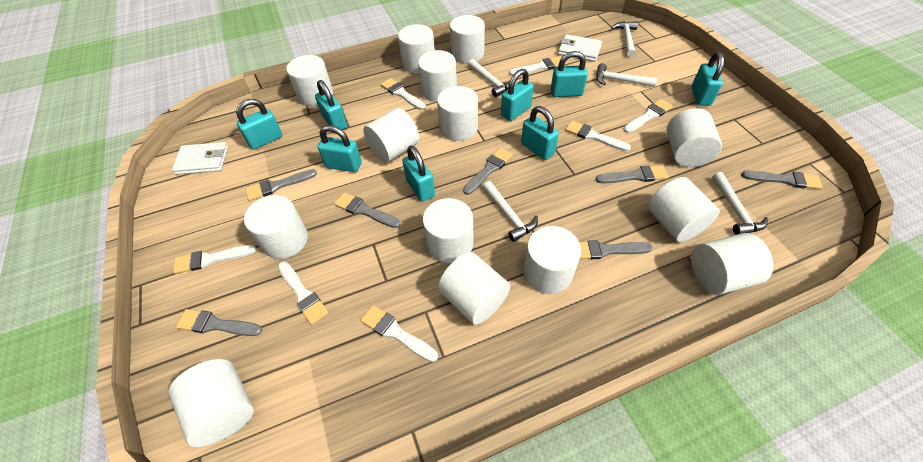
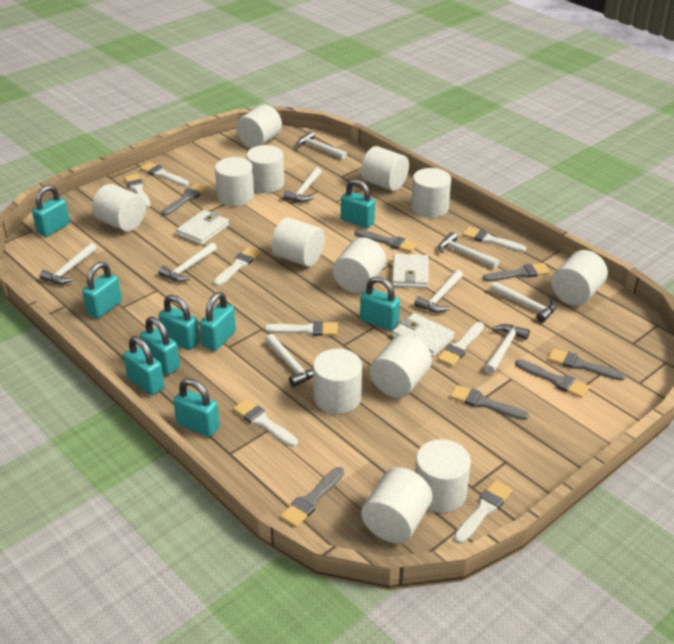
turquoise padlock: 8 -> 9
white brush: 7 -> 8
white cylinder: 14 -> 13
white hammer: 5 -> 9
white wallet: 2 -> 3

